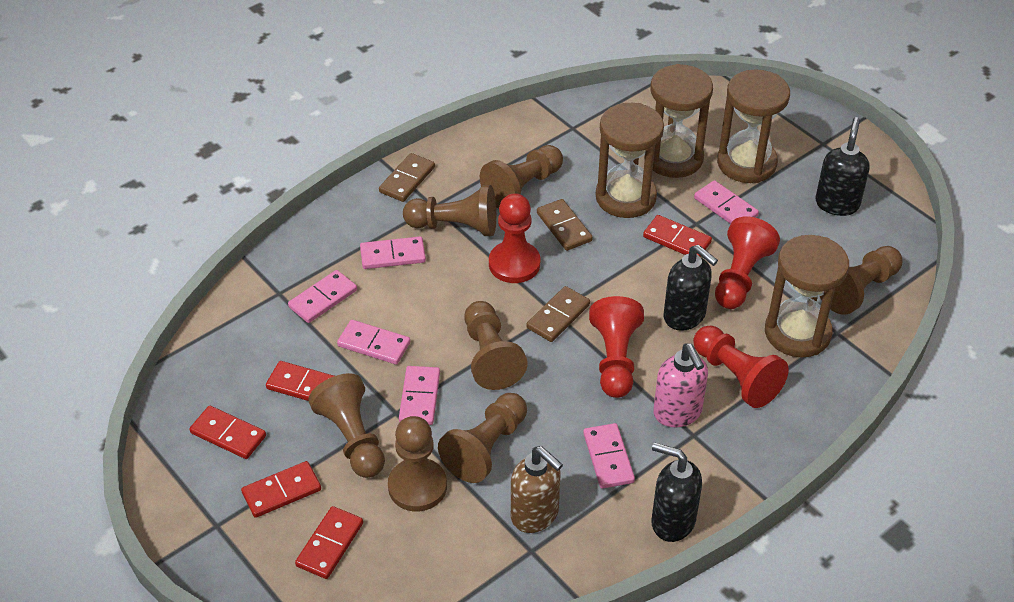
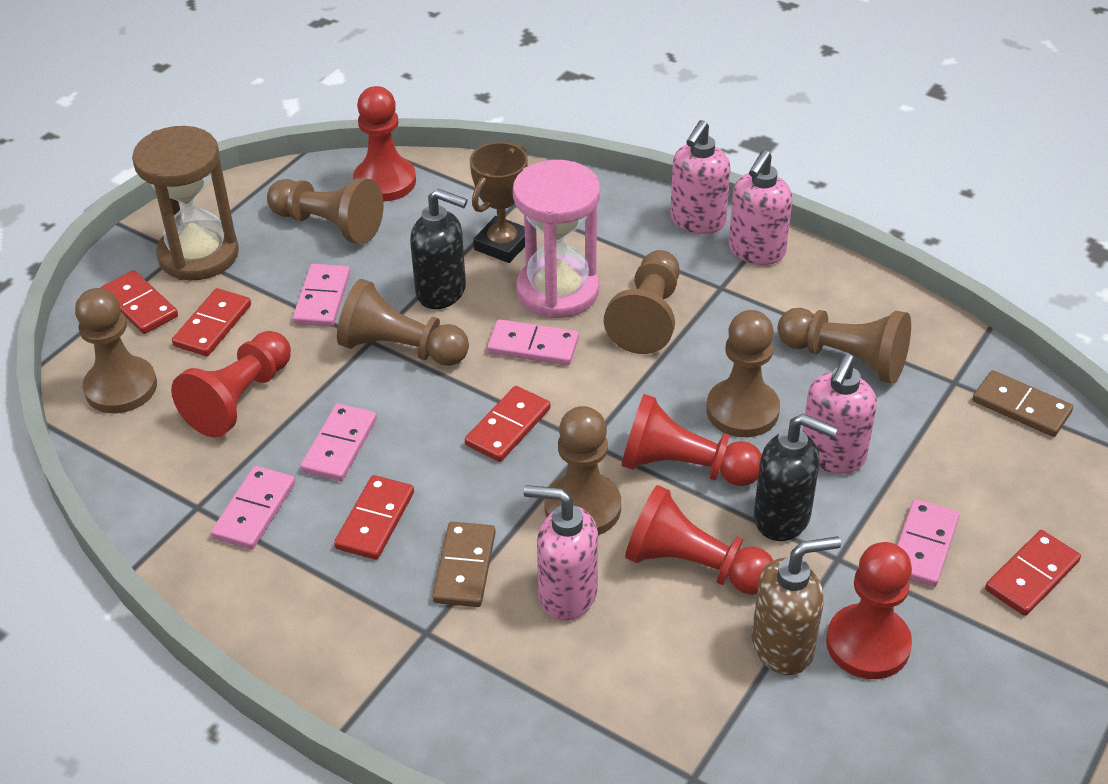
black soap dispenser: 3 -> 2
brown domino: 3 -> 2
brown hourglass: 4 -> 1
brown trophy: 0 -> 1
pink domino: 6 -> 5
pink hourglass: 0 -> 1
pink soap dispenser: 1 -> 4
red pawn: 4 -> 5

